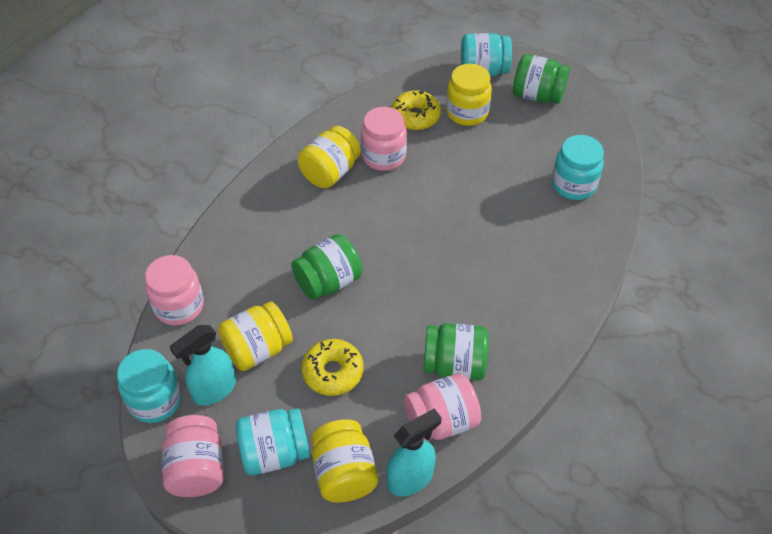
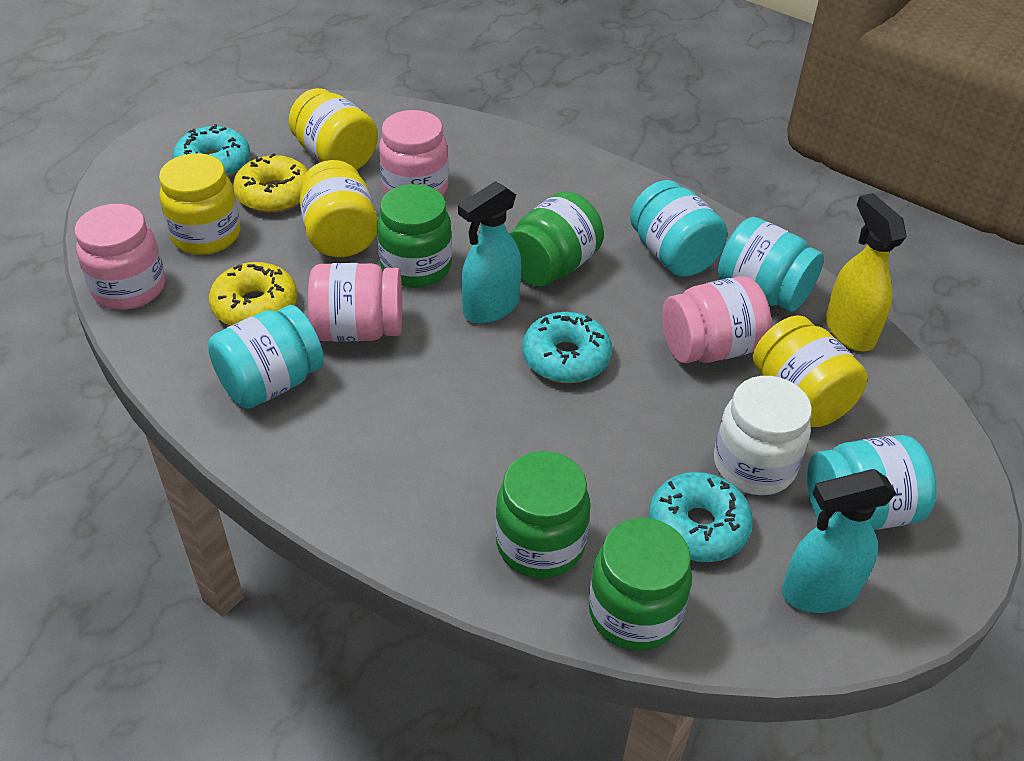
green jar: 3 -> 4
turquoise donut: 0 -> 3
white jar: 0 -> 1
yellow spray bottle: 0 -> 1

